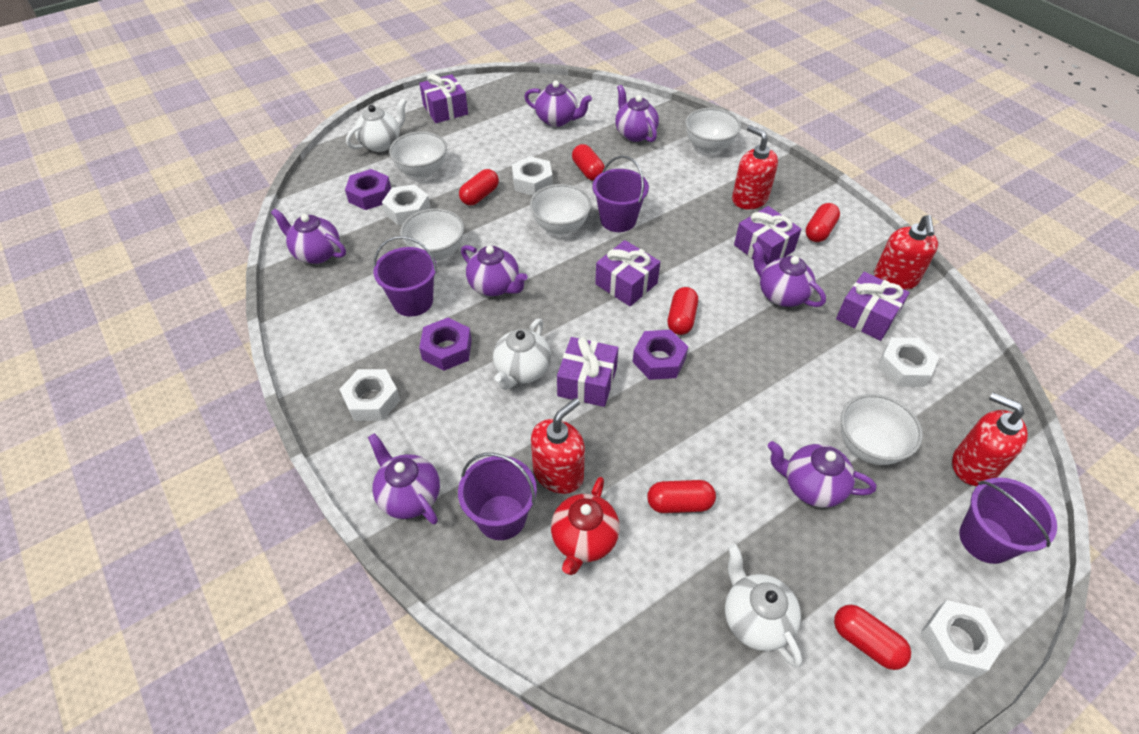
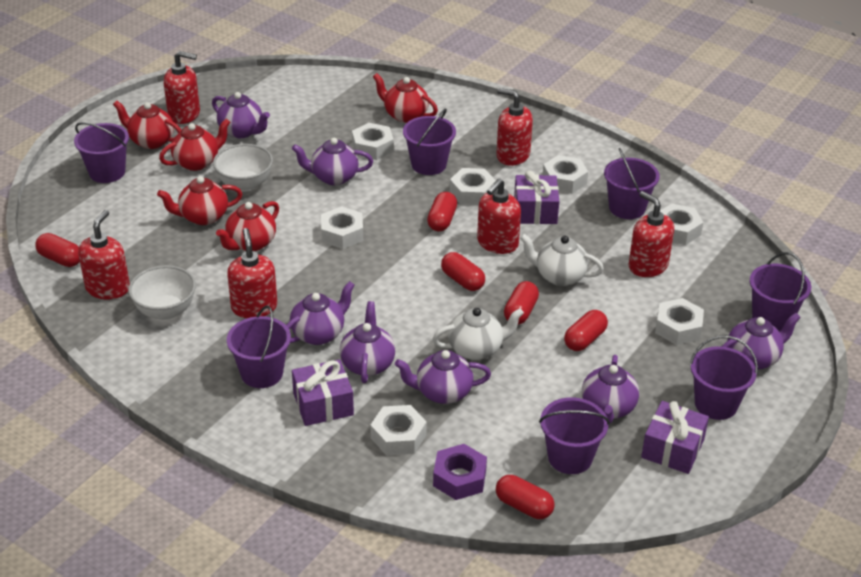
purple bucket: 4 -> 7
purple gift: 5 -> 3
purple nut: 3 -> 1
red soap dispenser: 4 -> 6
red teapot: 1 -> 5
white bowl: 5 -> 2
white nut: 5 -> 7
white teapot: 3 -> 2

